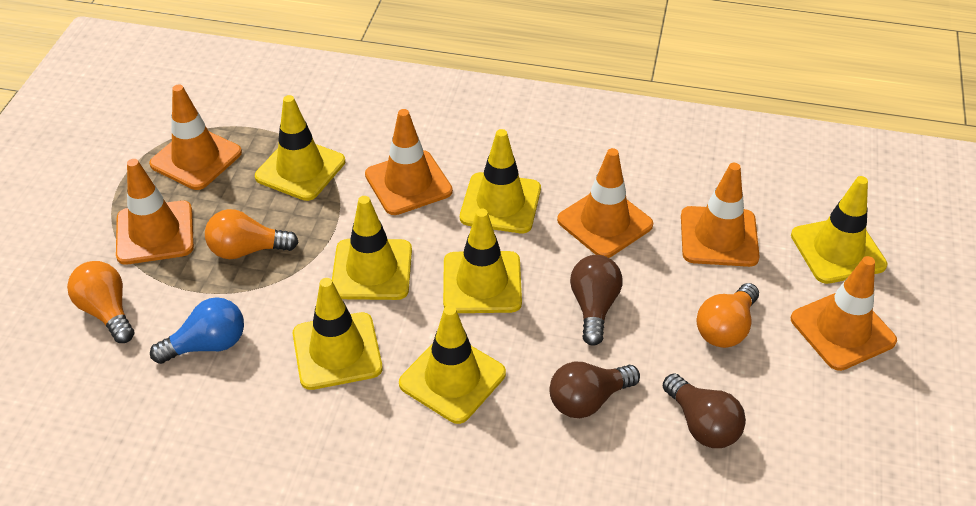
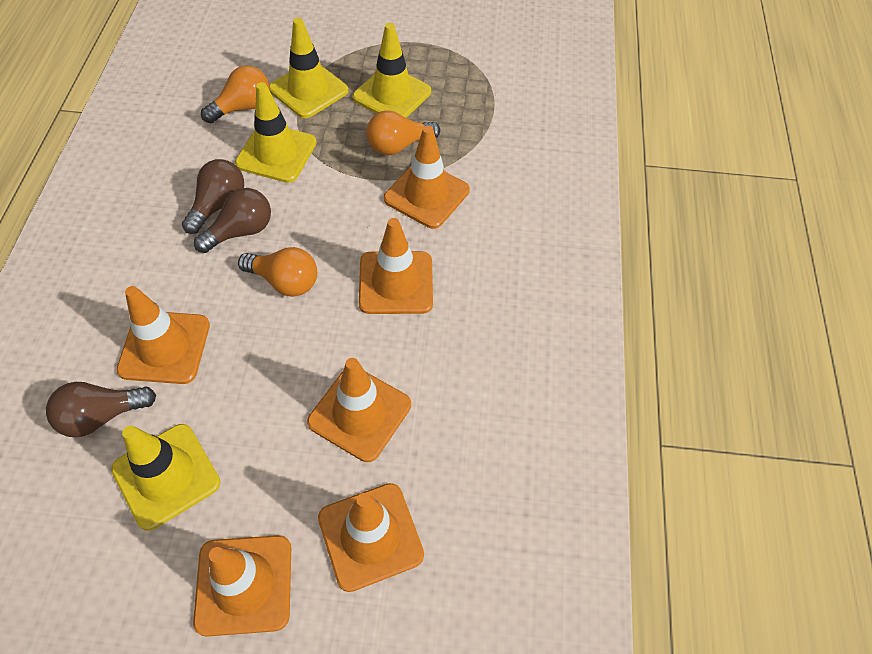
blue light bulb: 1 -> 0
yellow traffic cone: 7 -> 4

